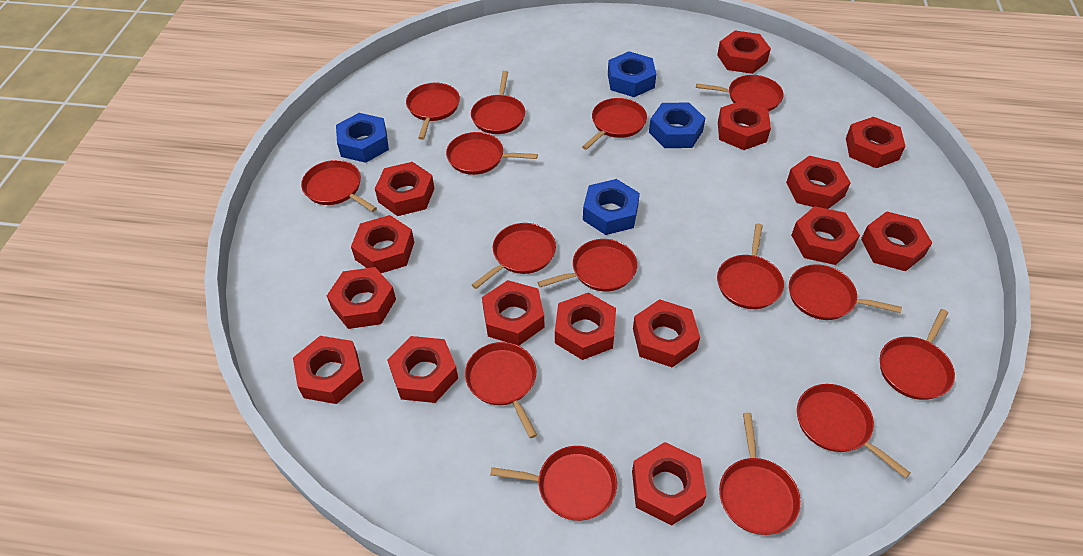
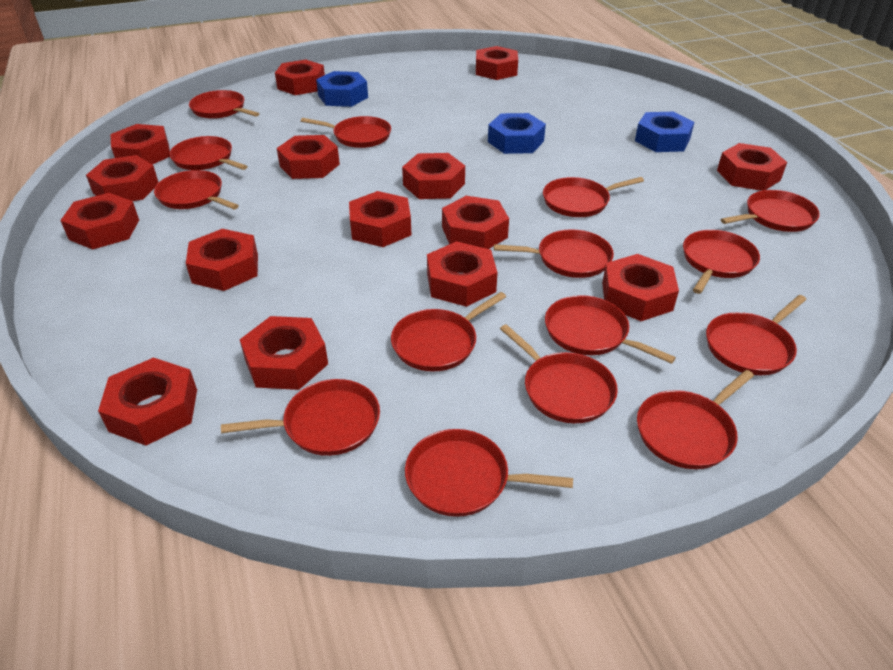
blue nut: 4 -> 3

